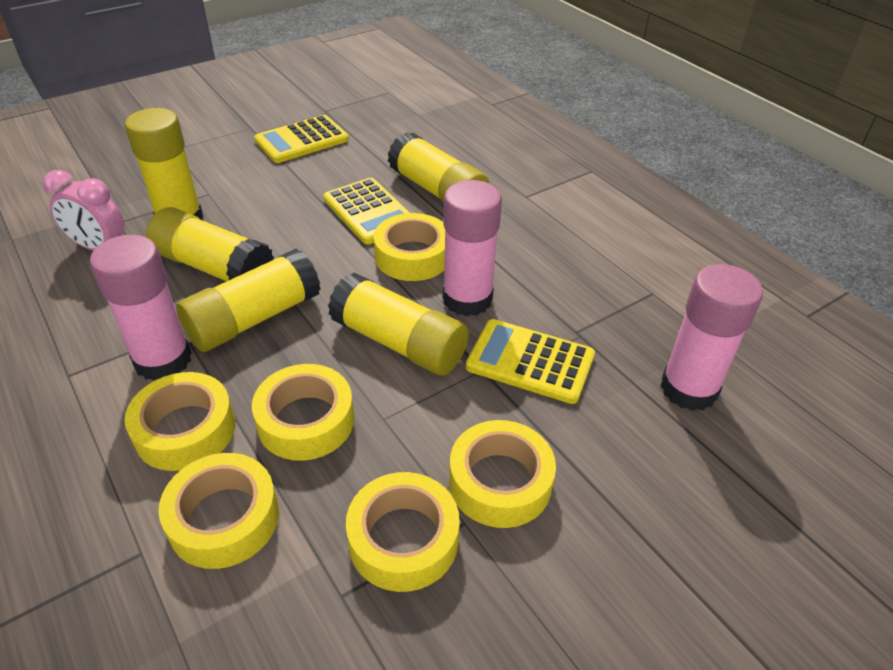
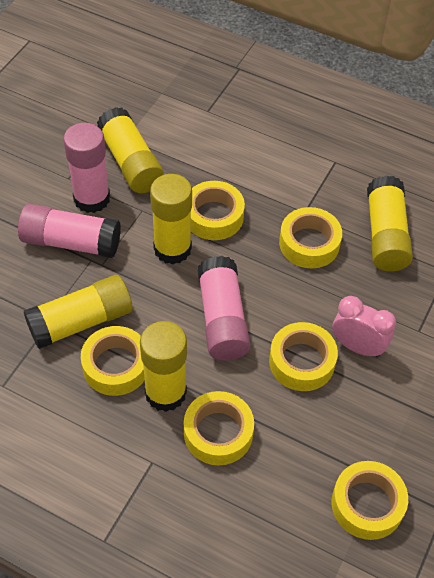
yellow calculator: 3 -> 0

